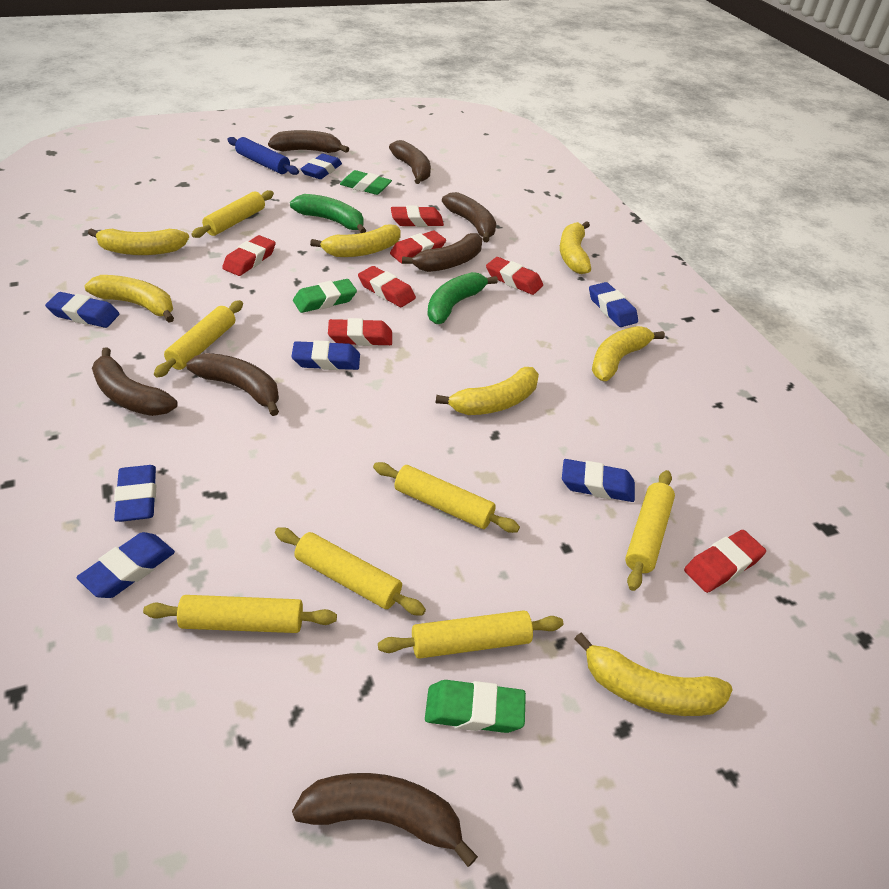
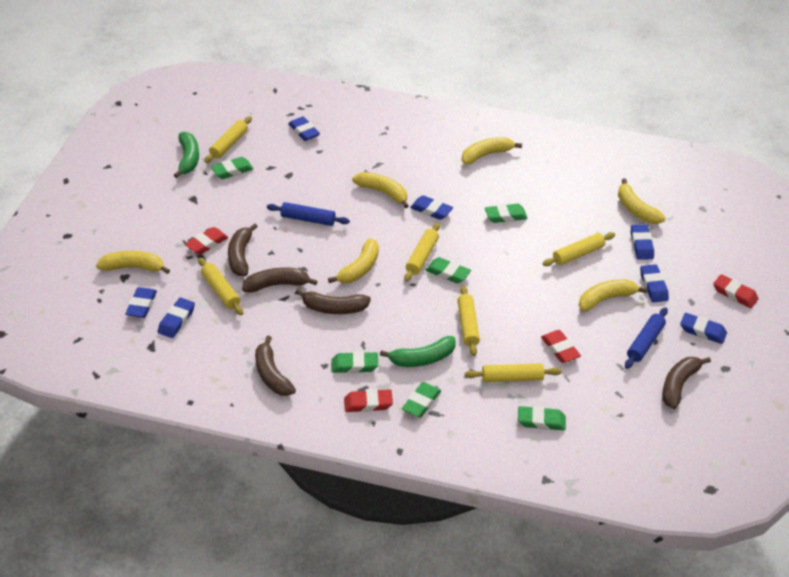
blue rolling pin: 1 -> 2
brown banana: 7 -> 5
green eraser: 3 -> 6
red eraser: 7 -> 4
yellow banana: 7 -> 6
yellow rolling pin: 7 -> 6

